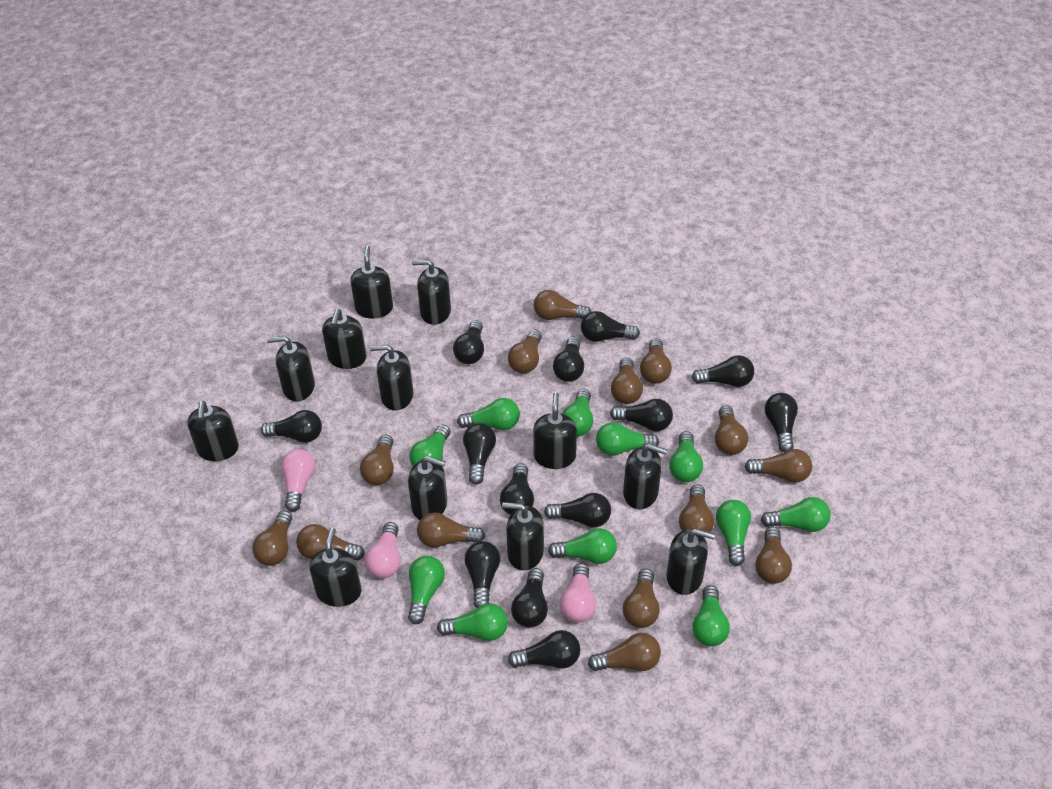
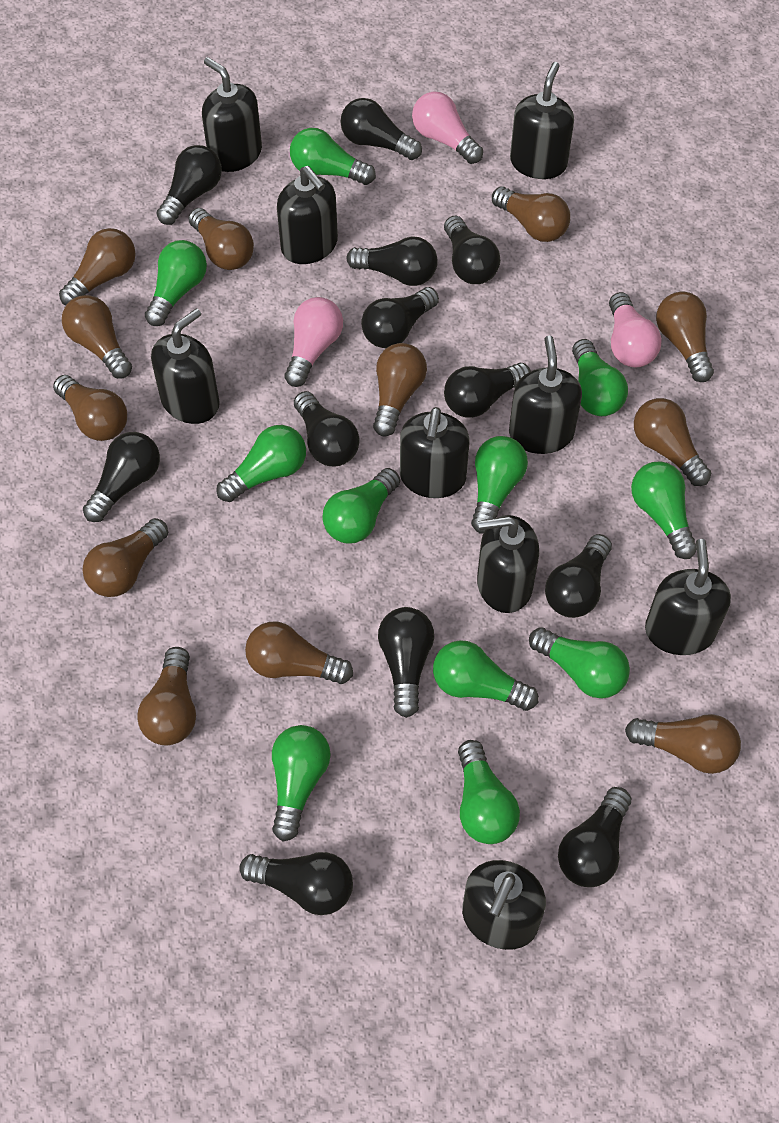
black light bulb: 13 -> 12
black soap dispenser: 12 -> 9
brown light bulb: 14 -> 12

